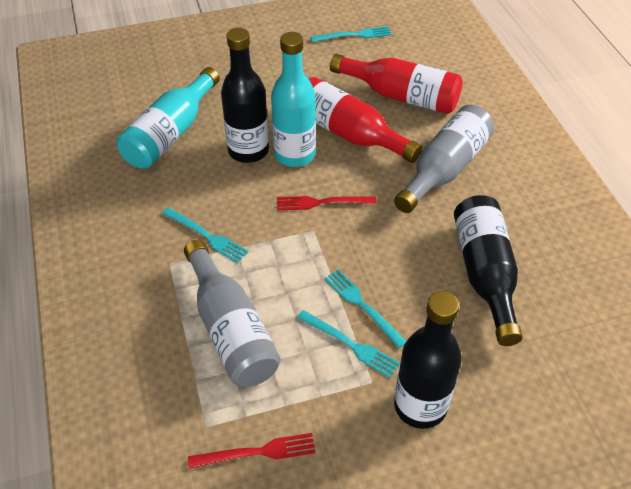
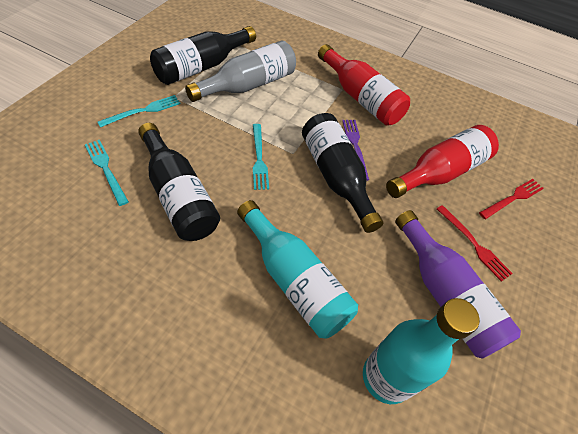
grey bottle: 2 -> 1
purple bottle: 0 -> 1
purple fork: 0 -> 1
turquoise fork: 4 -> 3

